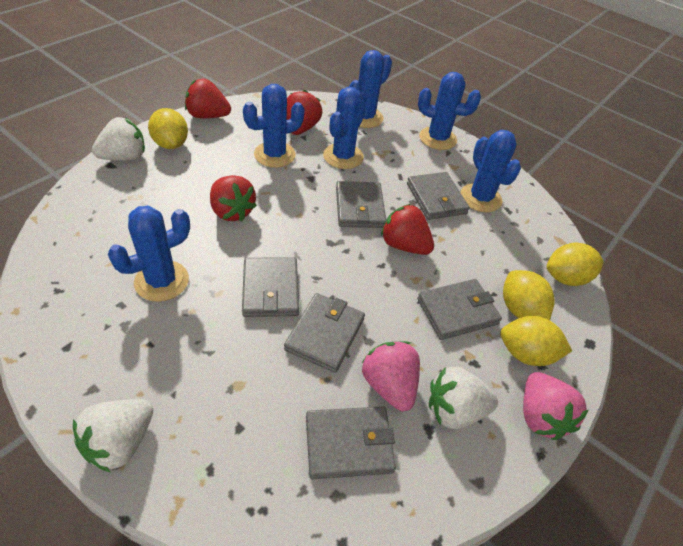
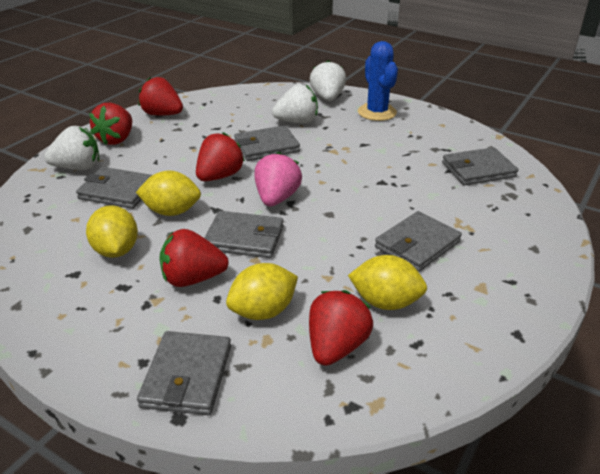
blue cactus: 6 -> 1
pink strawberry: 2 -> 1
red strawberry: 4 -> 5

